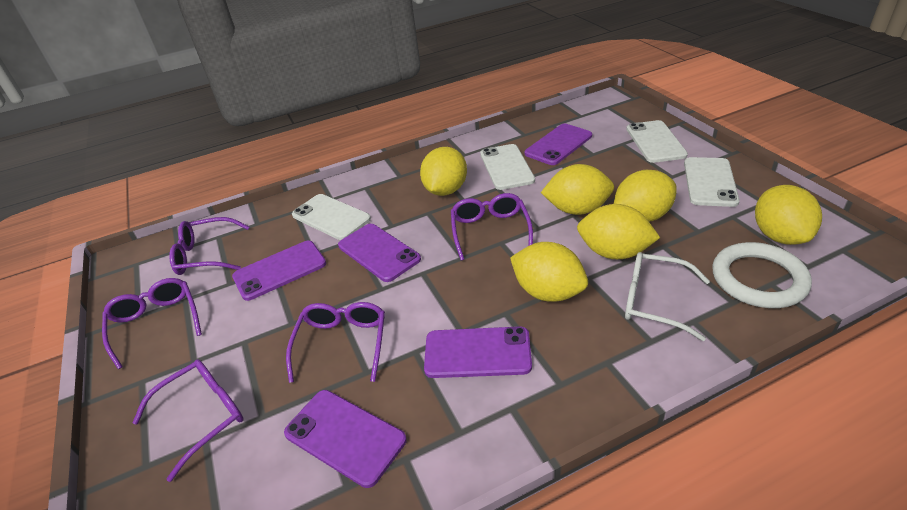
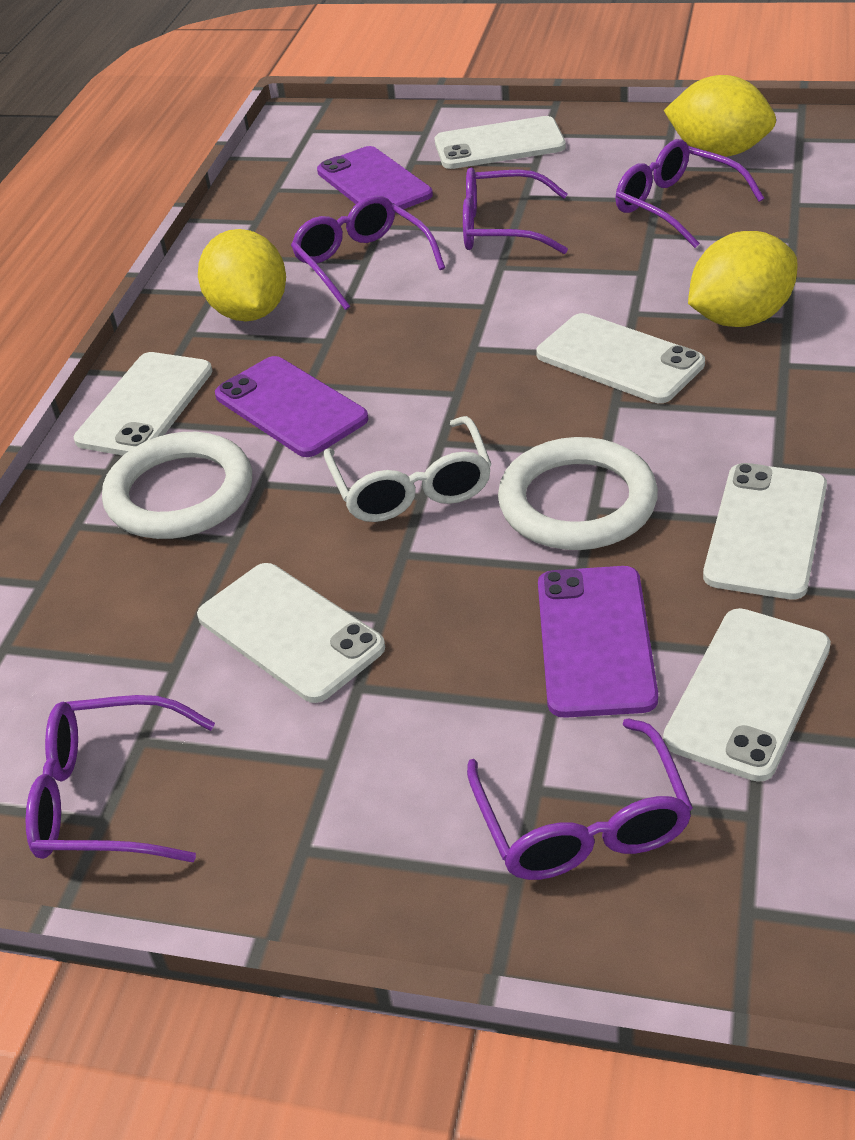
purple phone: 5 -> 3
white phone: 4 -> 6
white ring: 1 -> 2
yellow lemon: 6 -> 3

